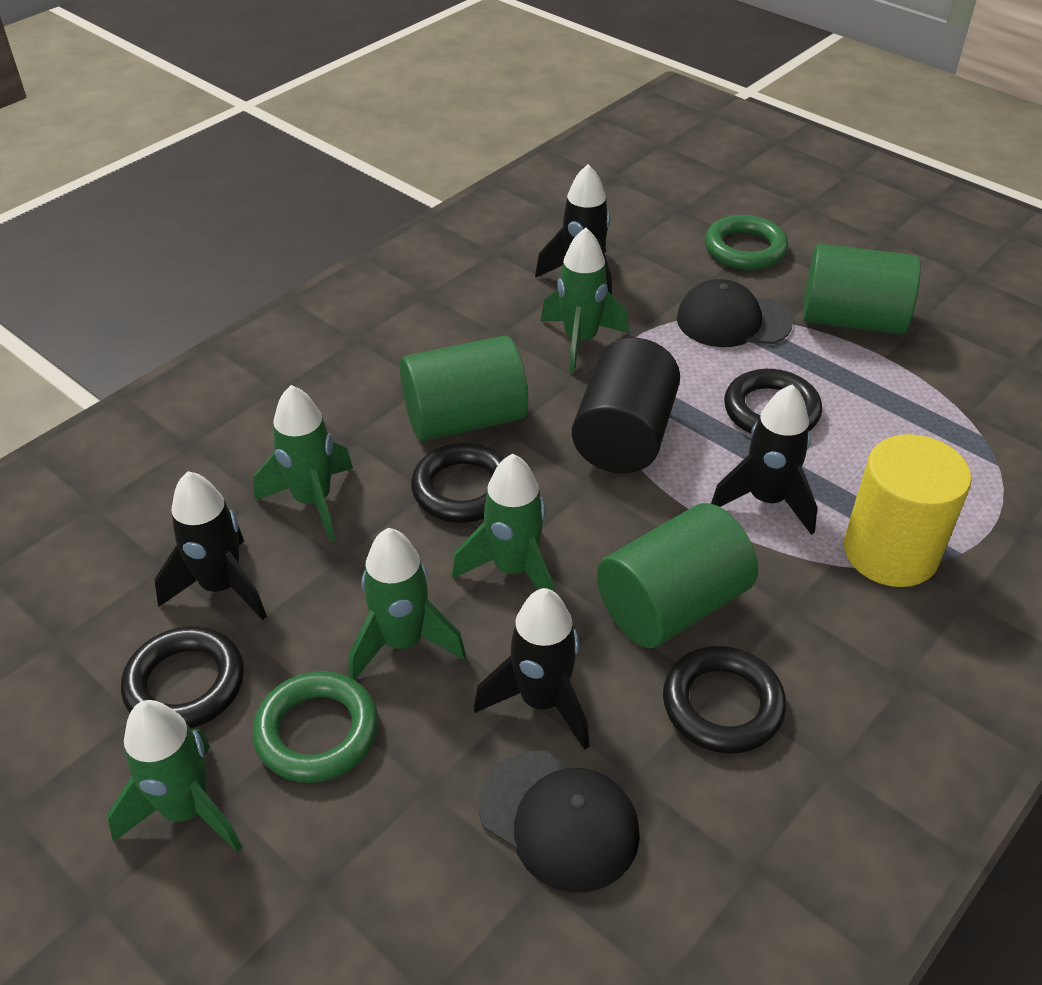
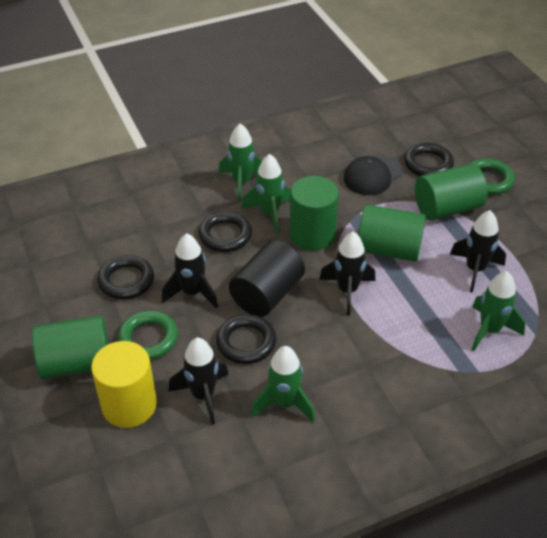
black cap: 2 -> 1
green cylinder: 3 -> 4
green rocket: 5 -> 4

